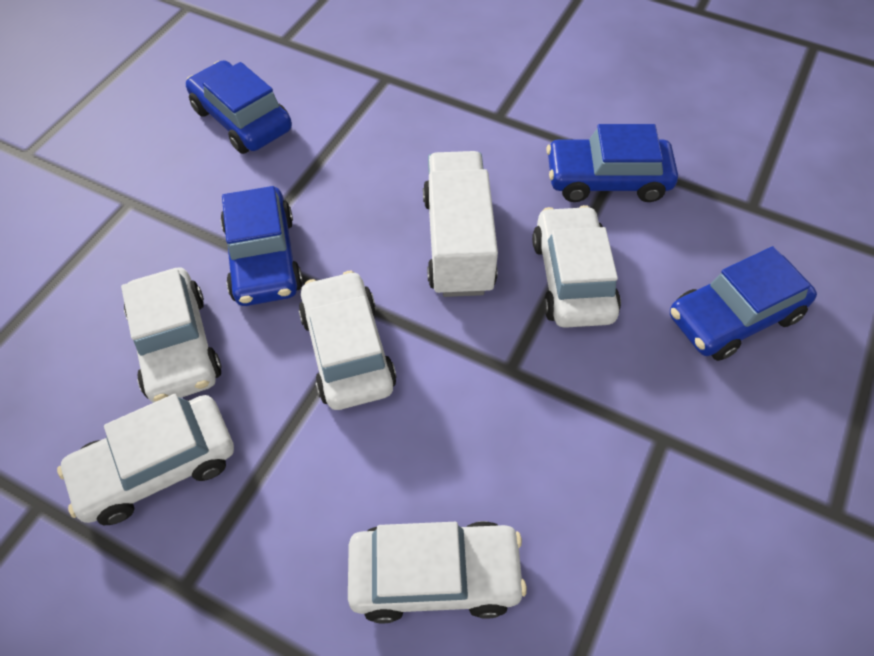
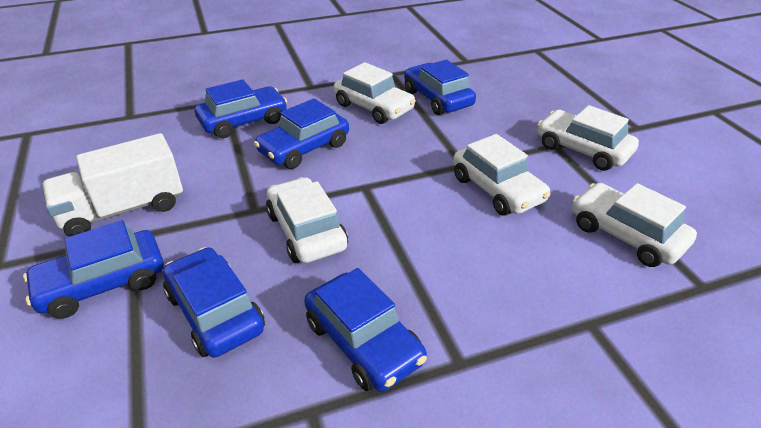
blue car: 4 -> 6

